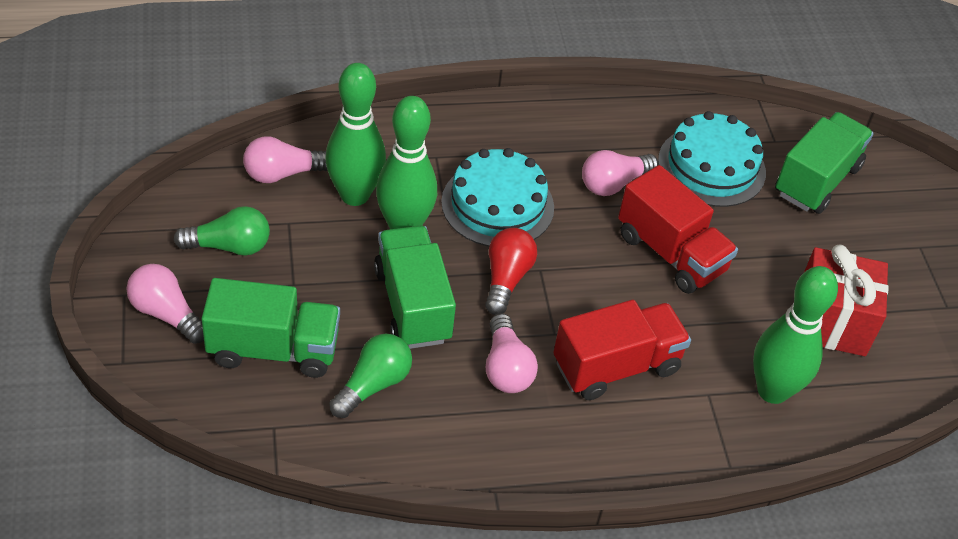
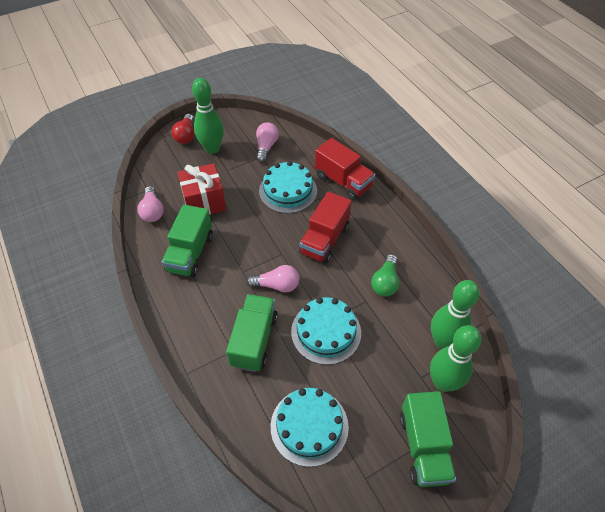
green light bulb: 2 -> 1
pink light bulb: 4 -> 3
turquoise cake: 2 -> 3

